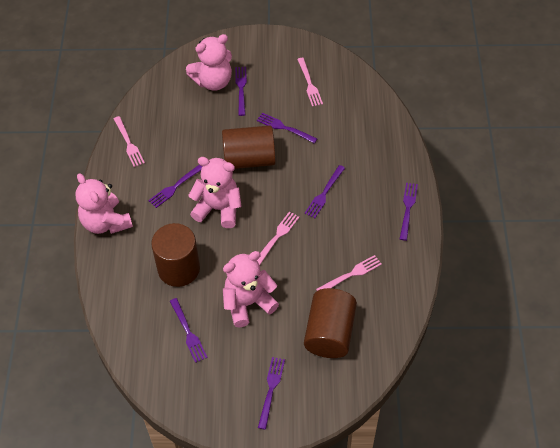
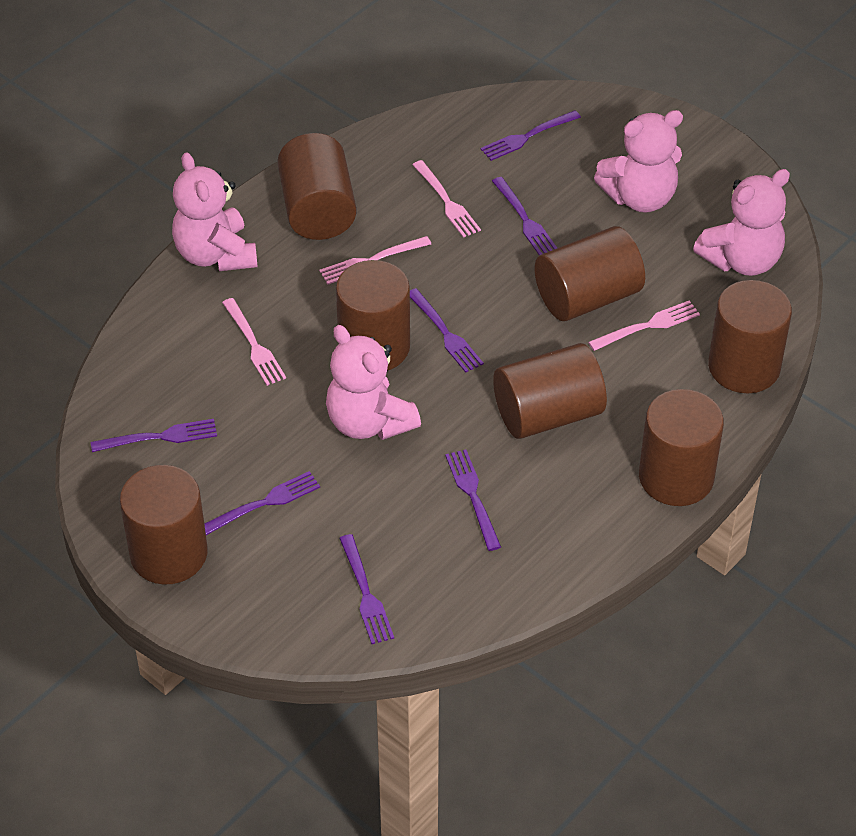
brown cylinder: 3 -> 7

